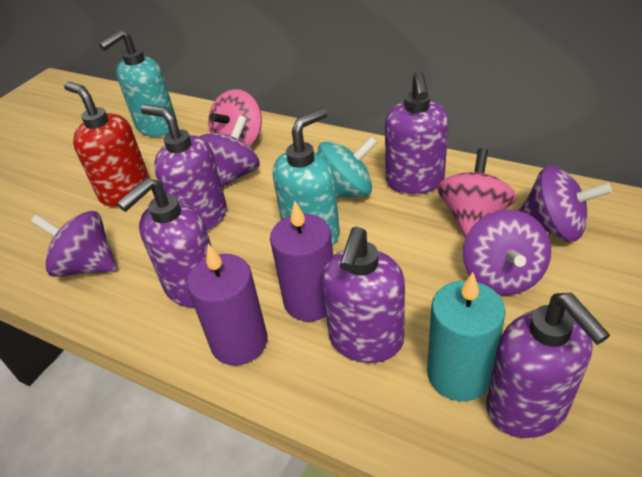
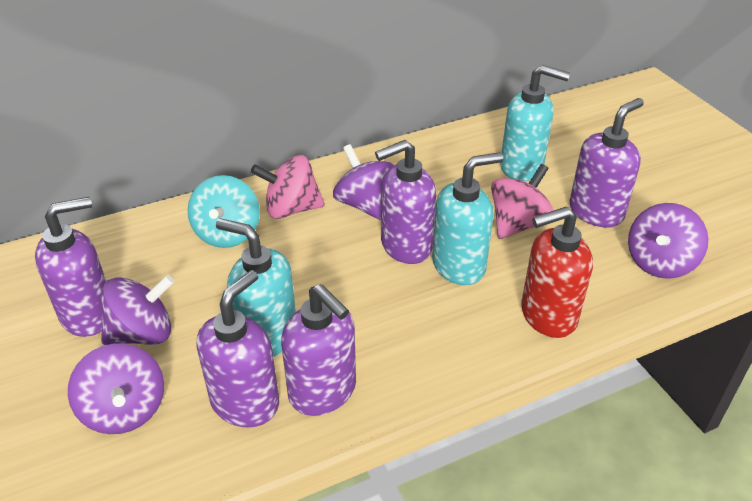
purple candle: 2 -> 0
turquoise candle: 1 -> 0
turquoise soap dispenser: 2 -> 3

